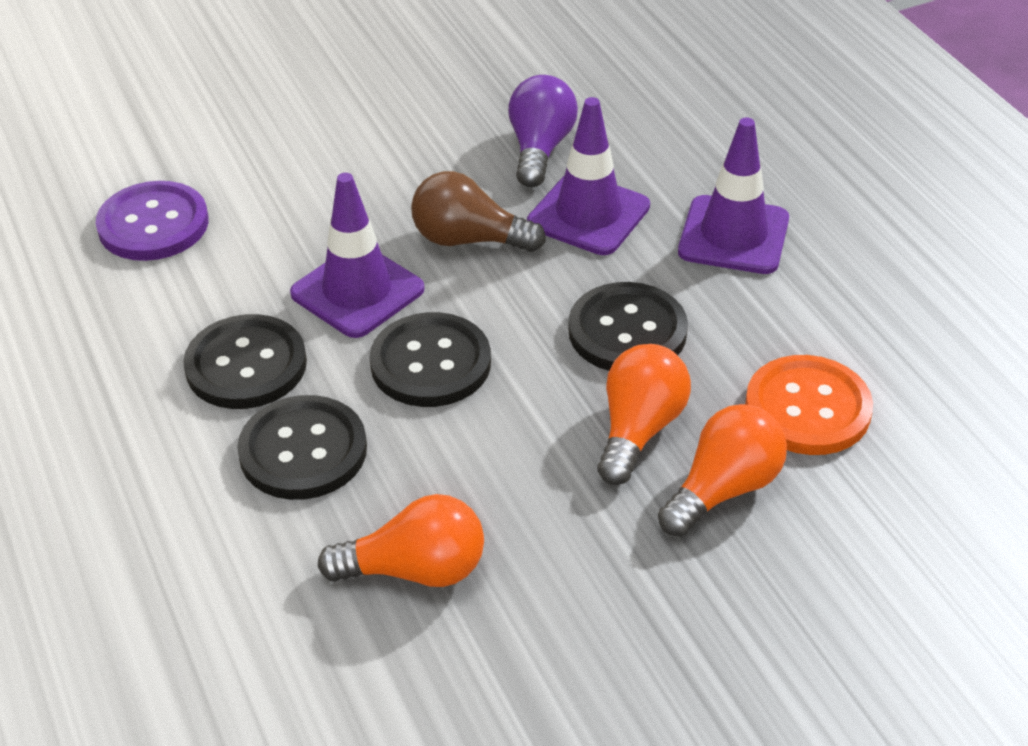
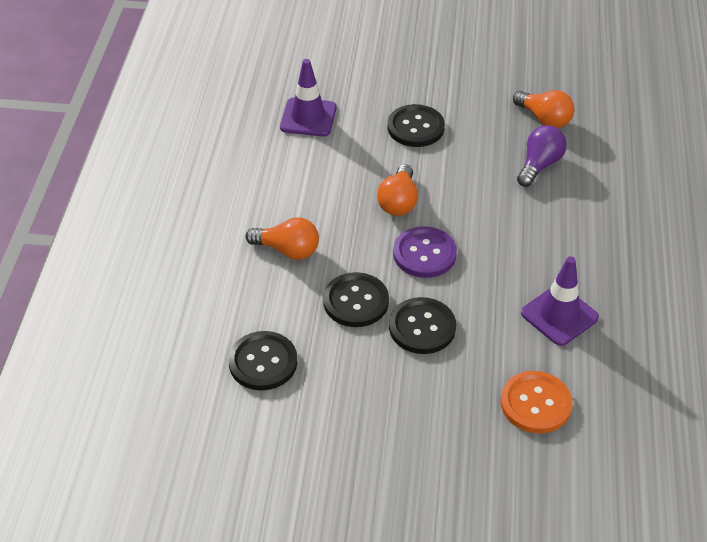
brown light bulb: 1 -> 0
purple traffic cone: 3 -> 2

